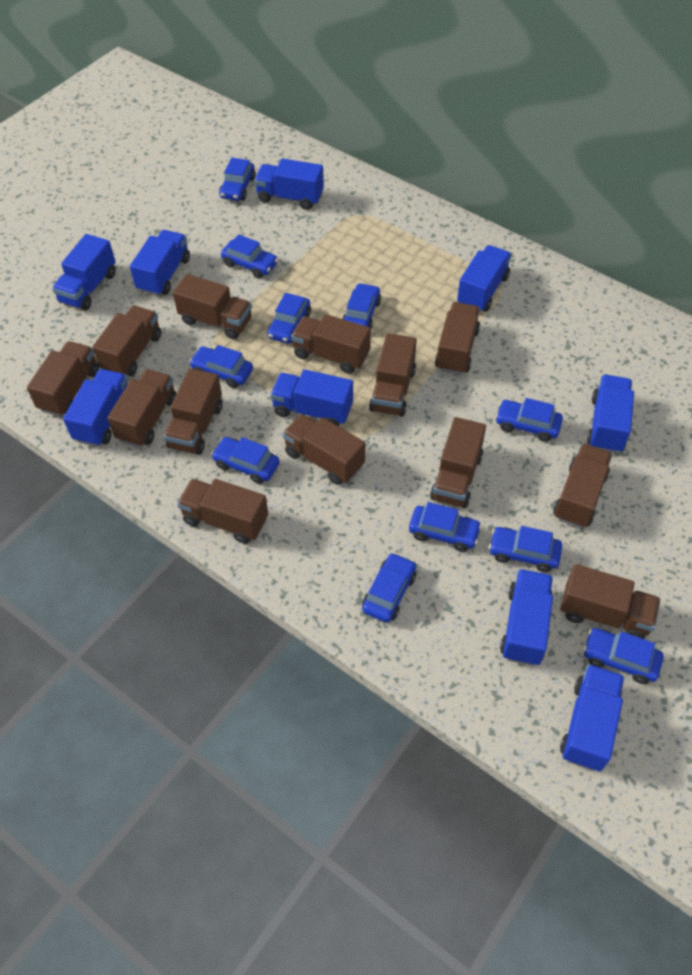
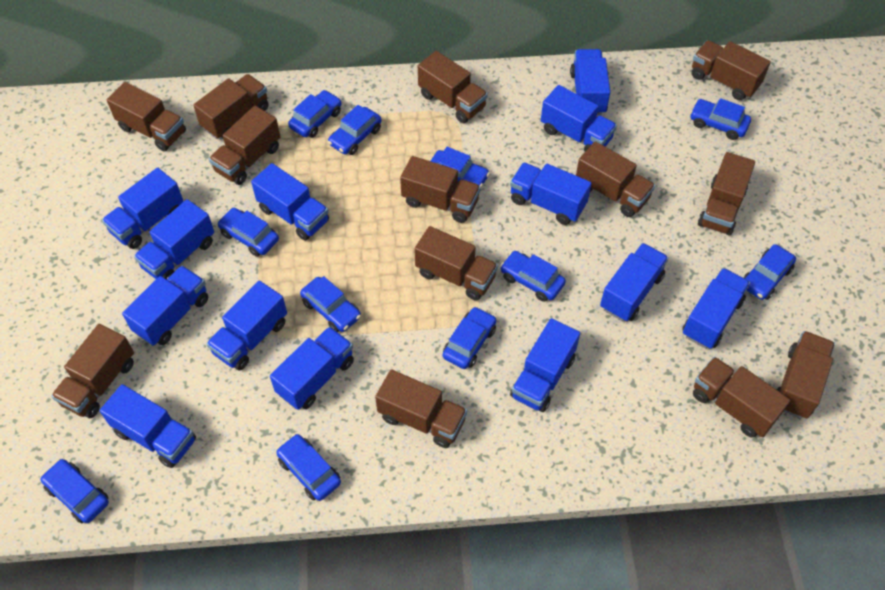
blue truck: 9 -> 13

